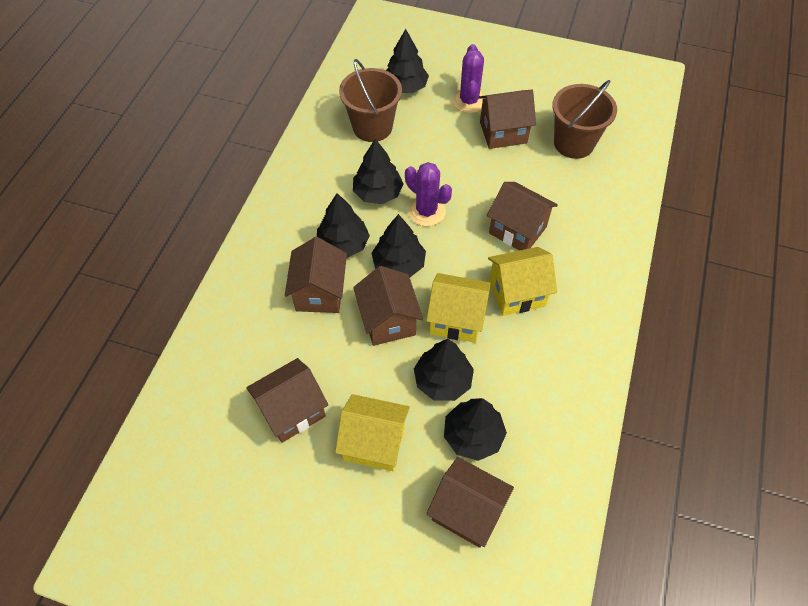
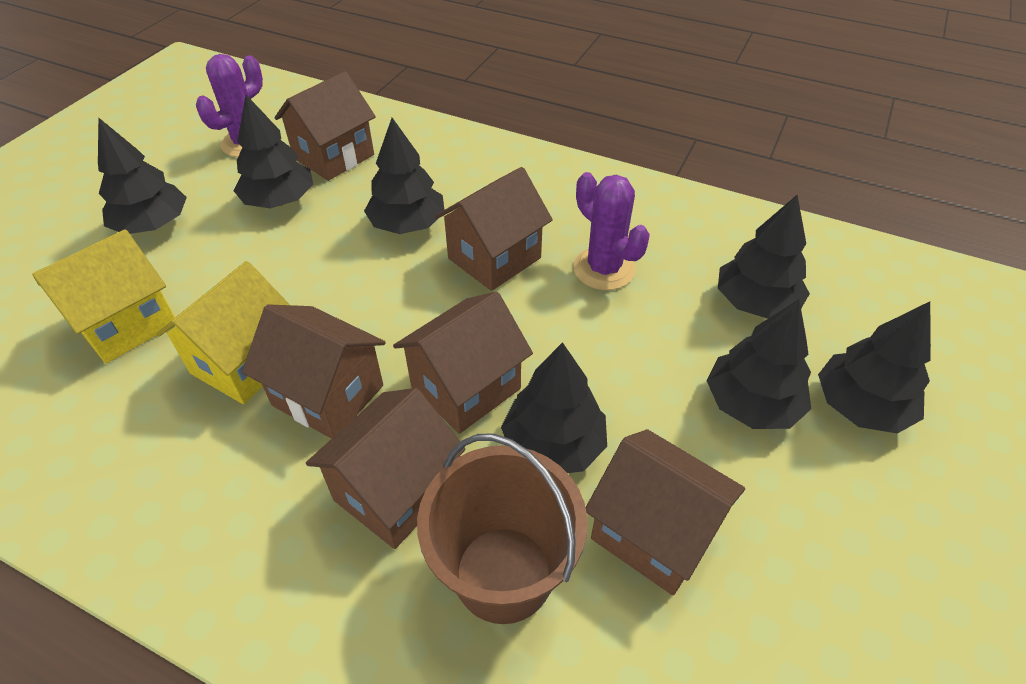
black tree: 6 -> 7
brown bucket: 2 -> 1
yellow house: 3 -> 2

